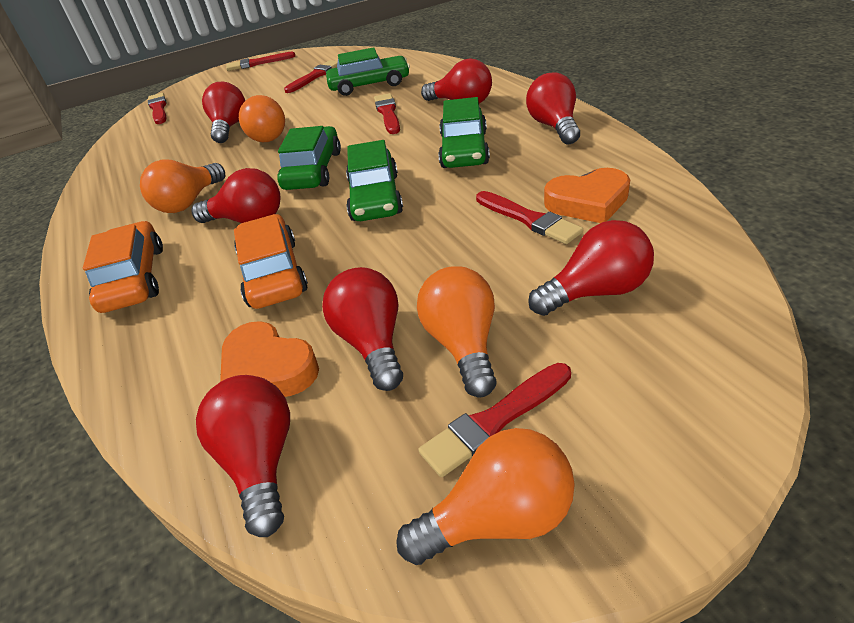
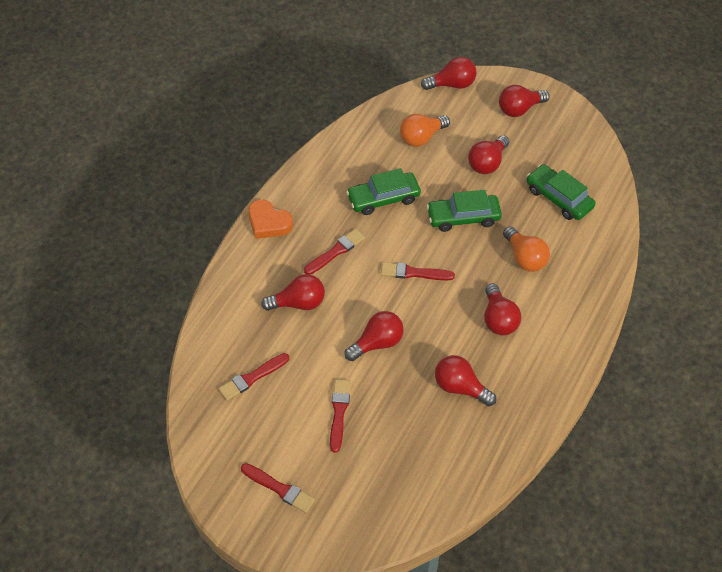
green car: 4 -> 3
orange car: 2 -> 0
orange heart: 2 -> 1
orange light bulb: 4 -> 2
red brush: 6 -> 5

